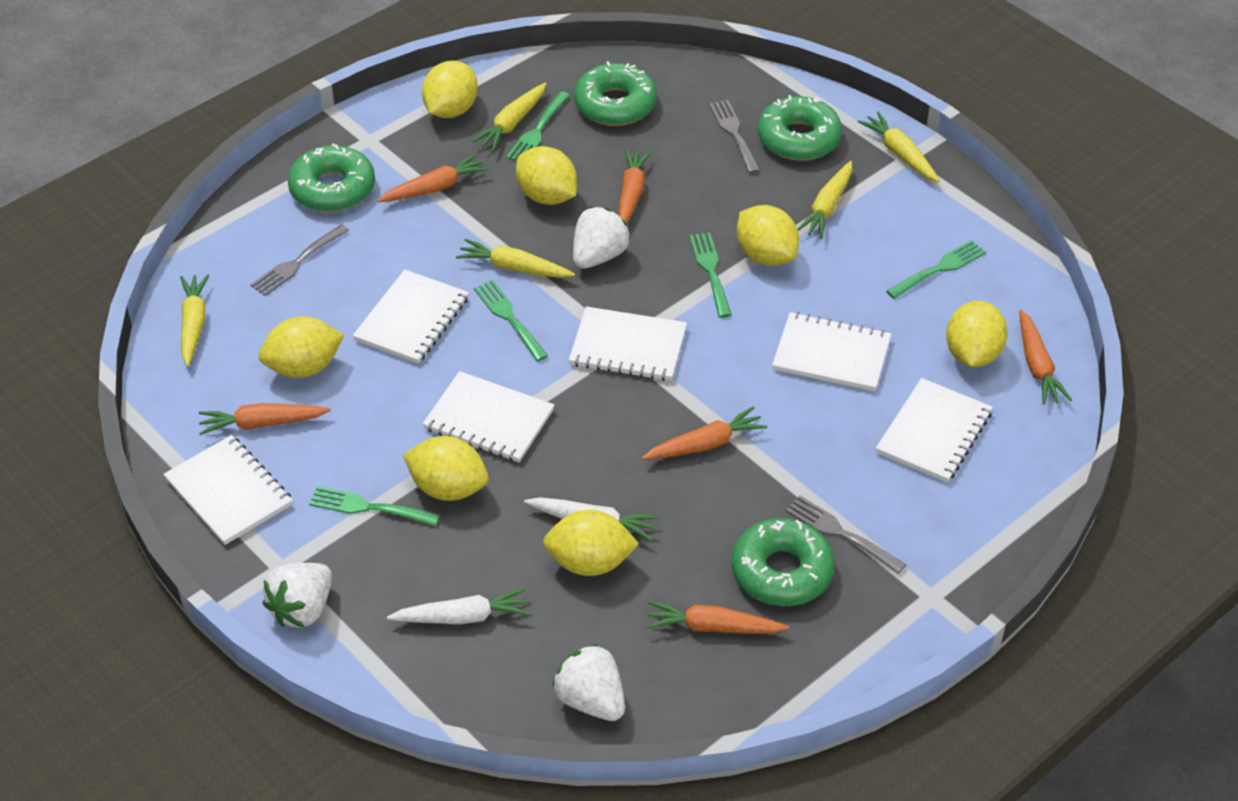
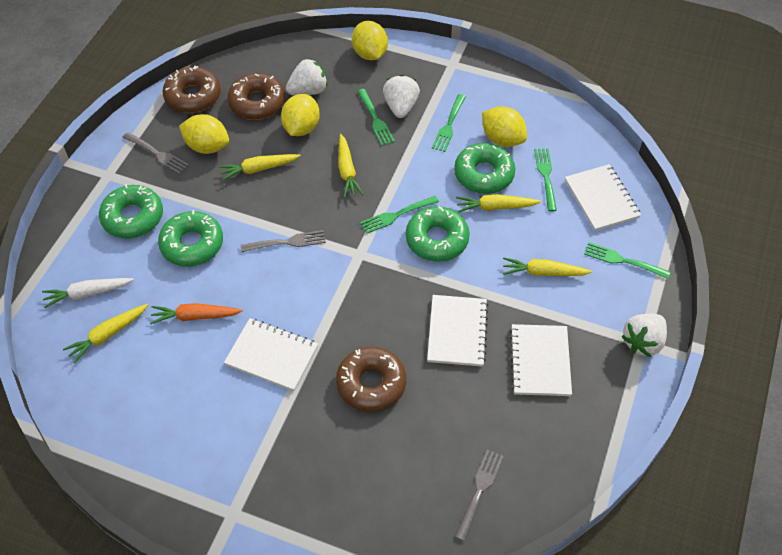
brown donut: 0 -> 3
orange carrot: 6 -> 1
white carrot: 2 -> 1
white notebook: 6 -> 4
yellow lemon: 7 -> 4

